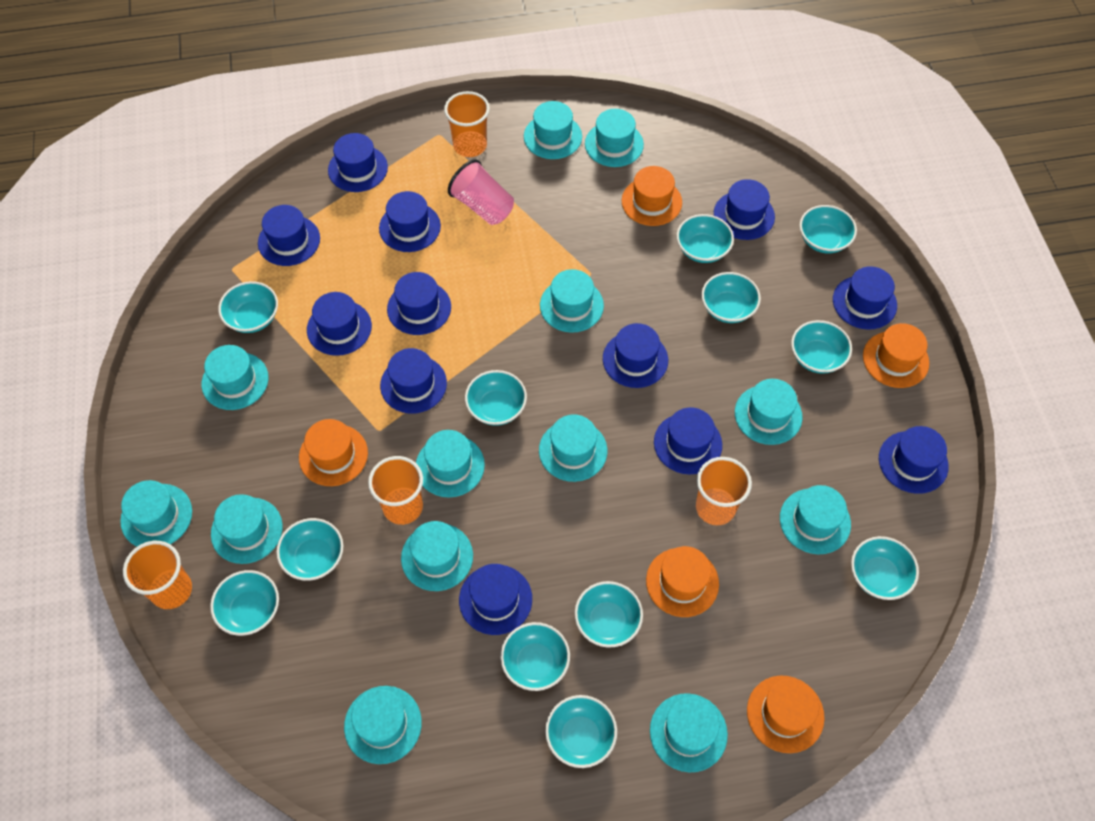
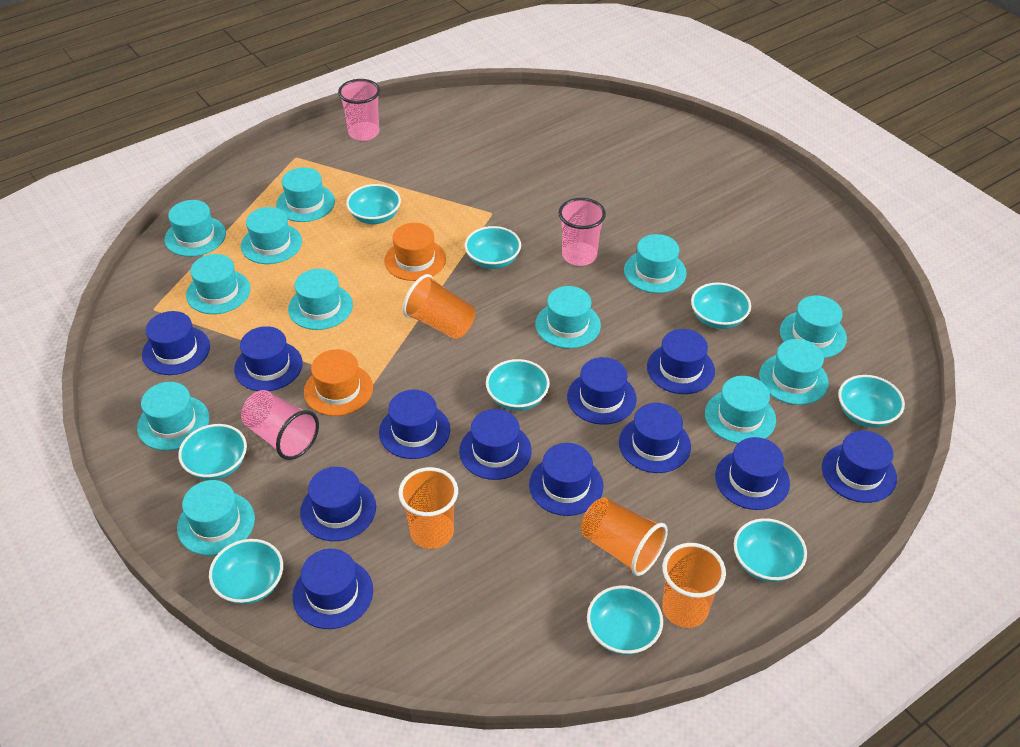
orange hat: 5 -> 2
pink cup: 1 -> 3
turquoise bowl: 12 -> 9
turquoise hat: 13 -> 12

